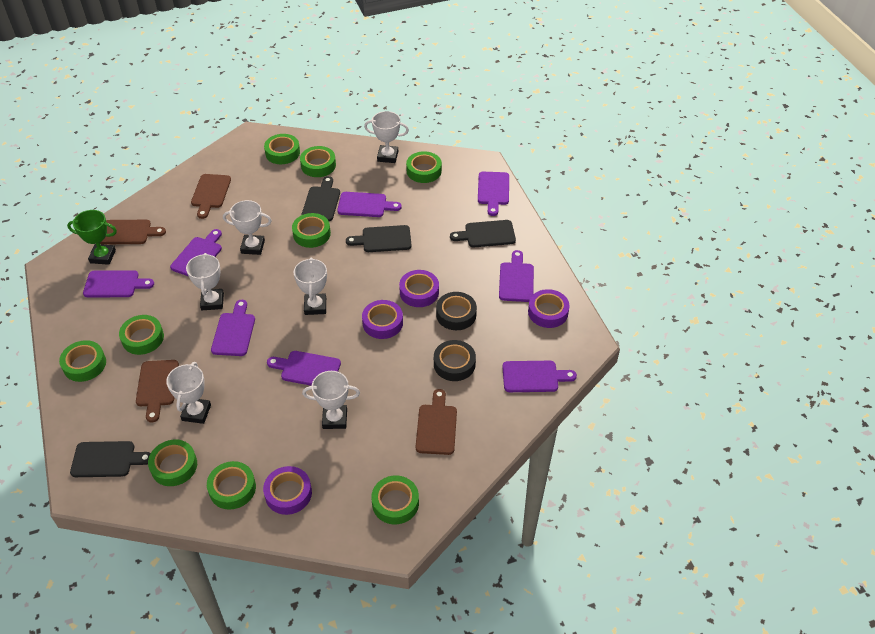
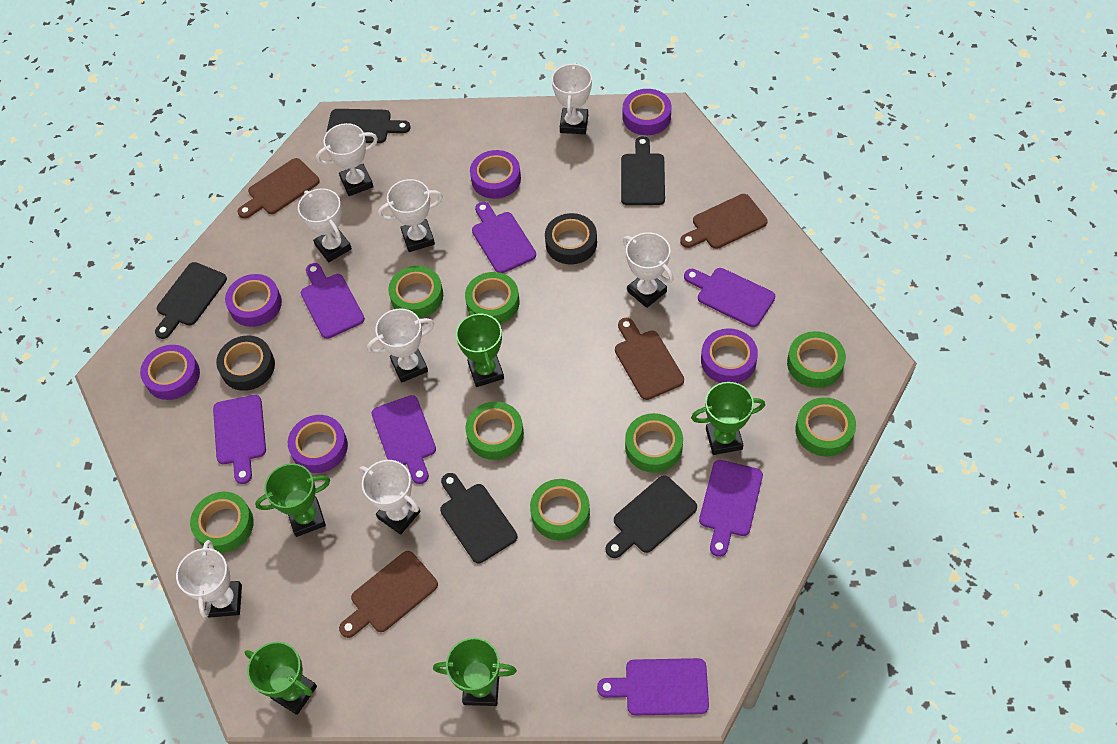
black cutting board: 4 -> 5
green tape: 9 -> 8
green trophy: 1 -> 5
purple cutting board: 8 -> 7
purple tape: 4 -> 6
white trophy: 6 -> 8

